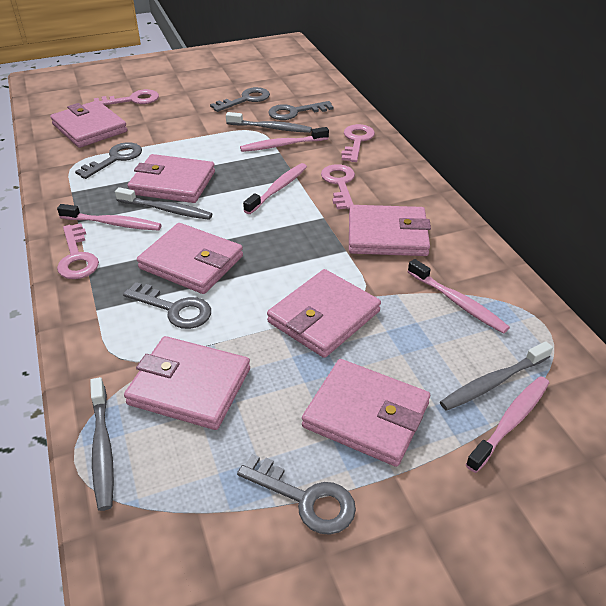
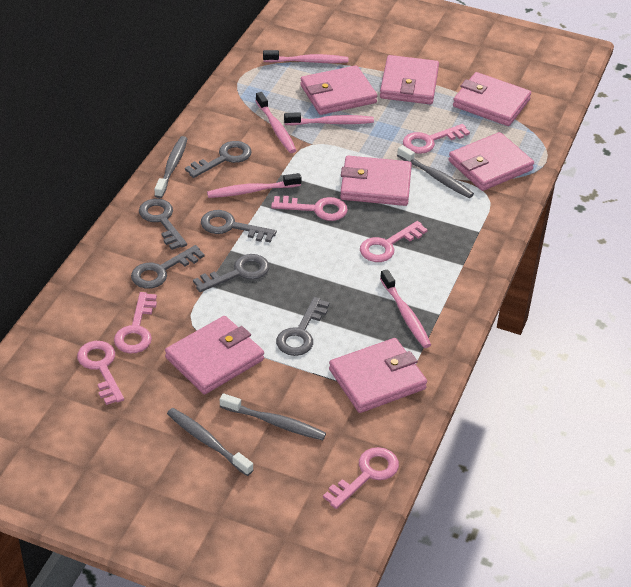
grey key: 5 -> 6
pink key: 4 -> 6

